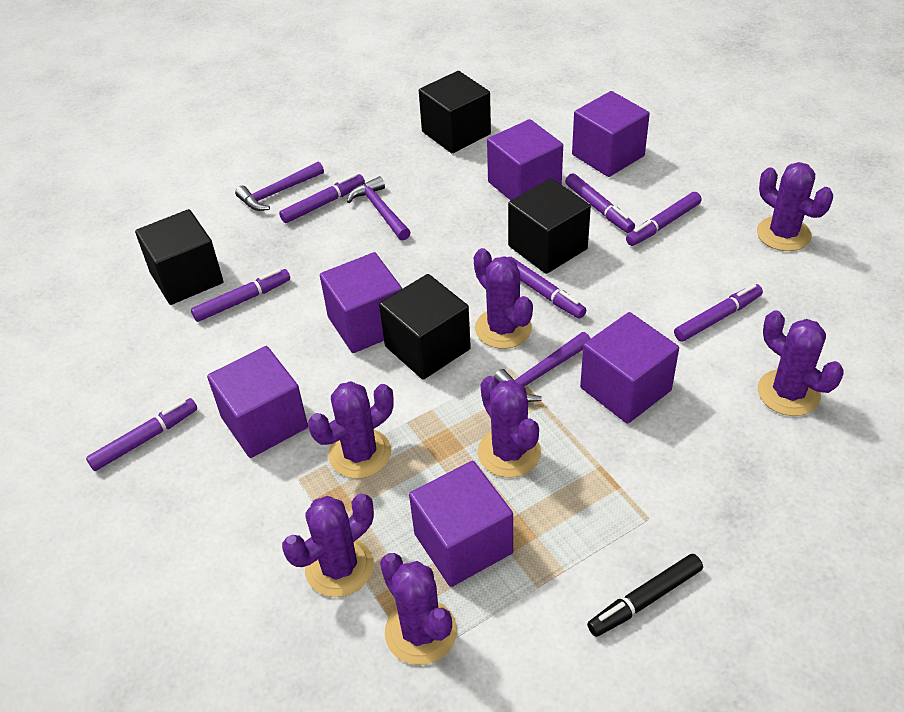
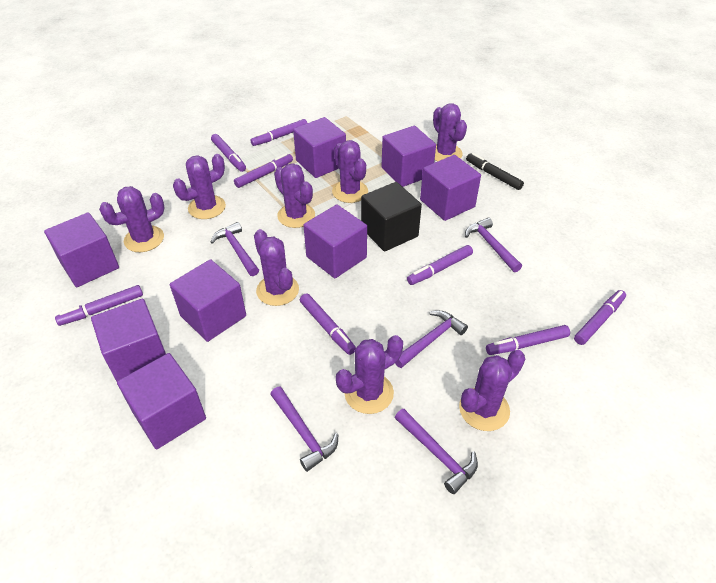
black cube: 4 -> 1
purple cactus: 7 -> 8
purple cube: 6 -> 8
purple hammer: 3 -> 5
purple marker: 7 -> 8

